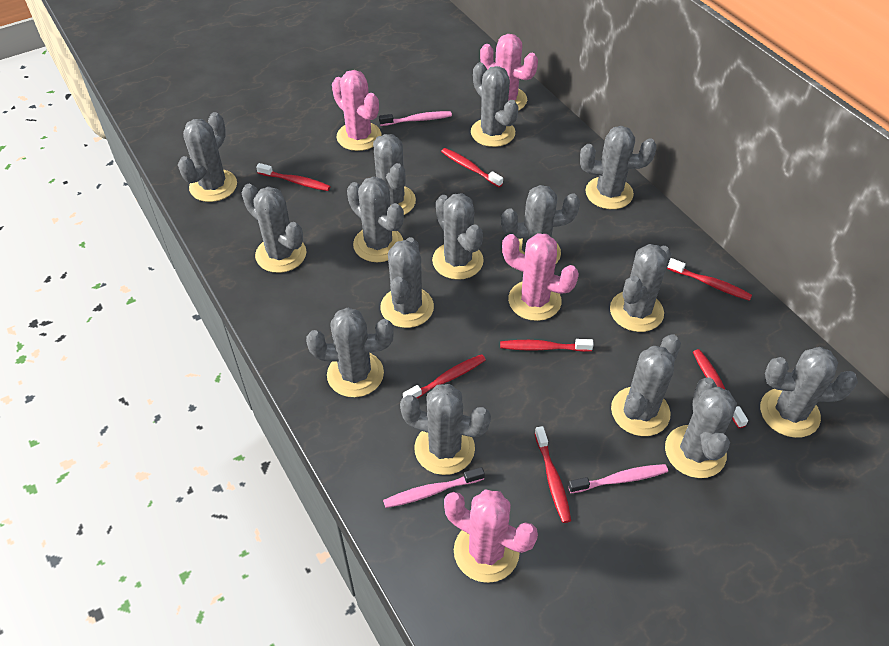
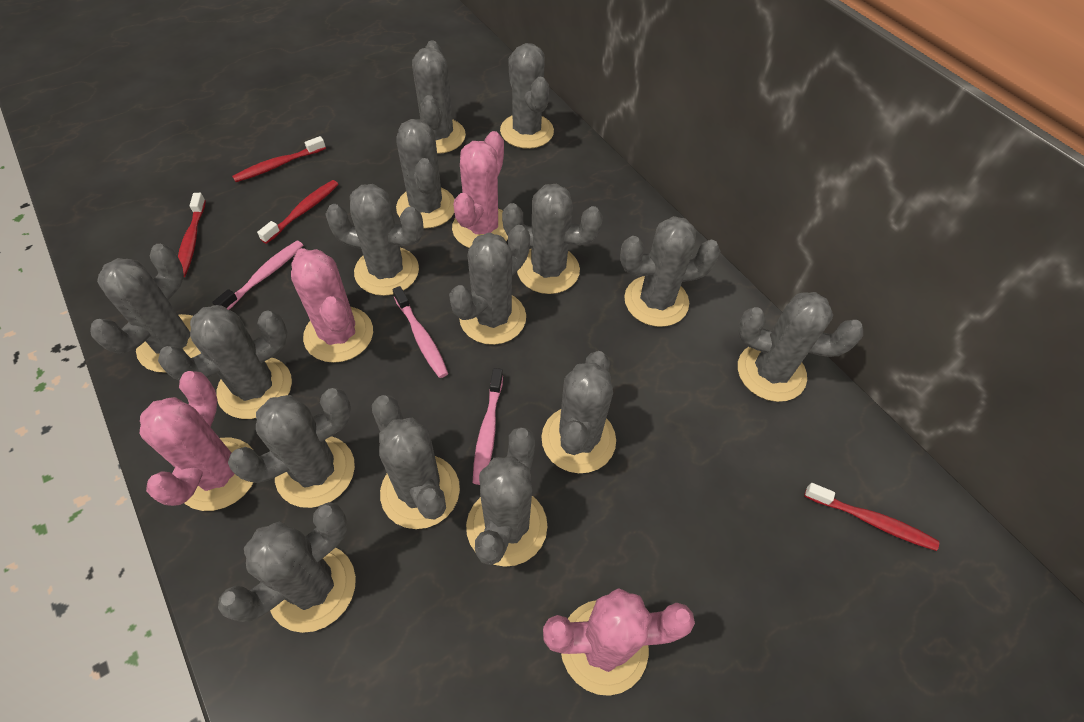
red toothbrush: 7 -> 4

